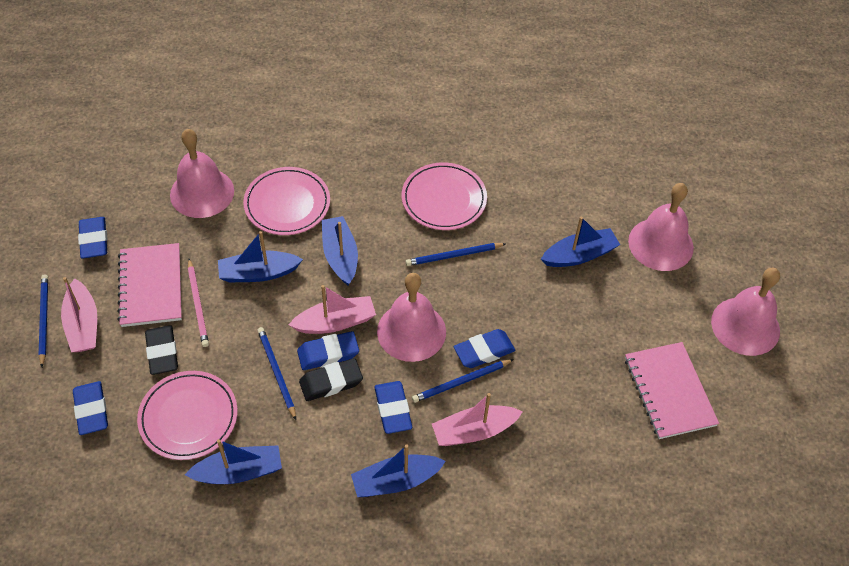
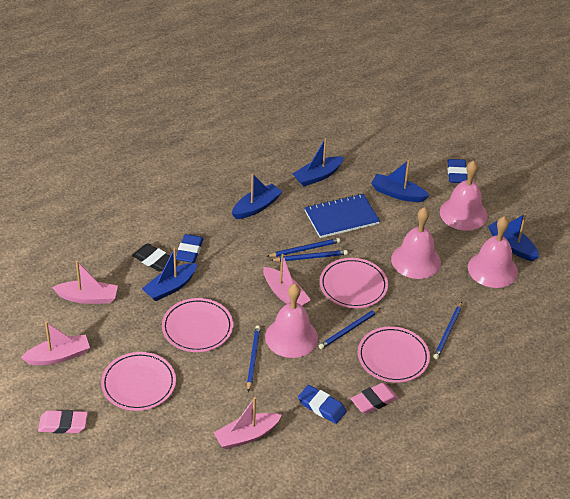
black eraser: 2 -> 1
blue eraser: 5 -> 3
blue notebook: 0 -> 1
blue pencil: 4 -> 5
pink boat: 3 -> 4
pink eraser: 0 -> 2
pink notebook: 2 -> 0
pink pencil: 1 -> 0
pink plate: 3 -> 4

